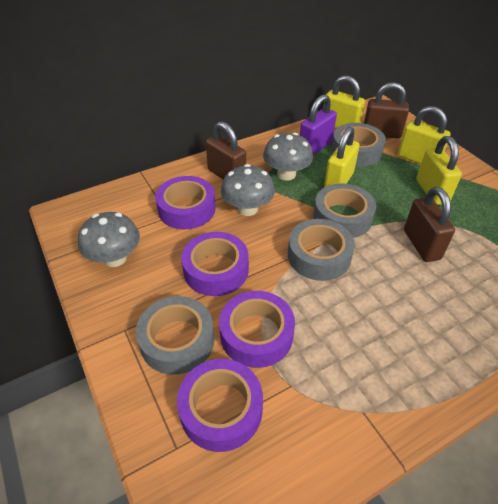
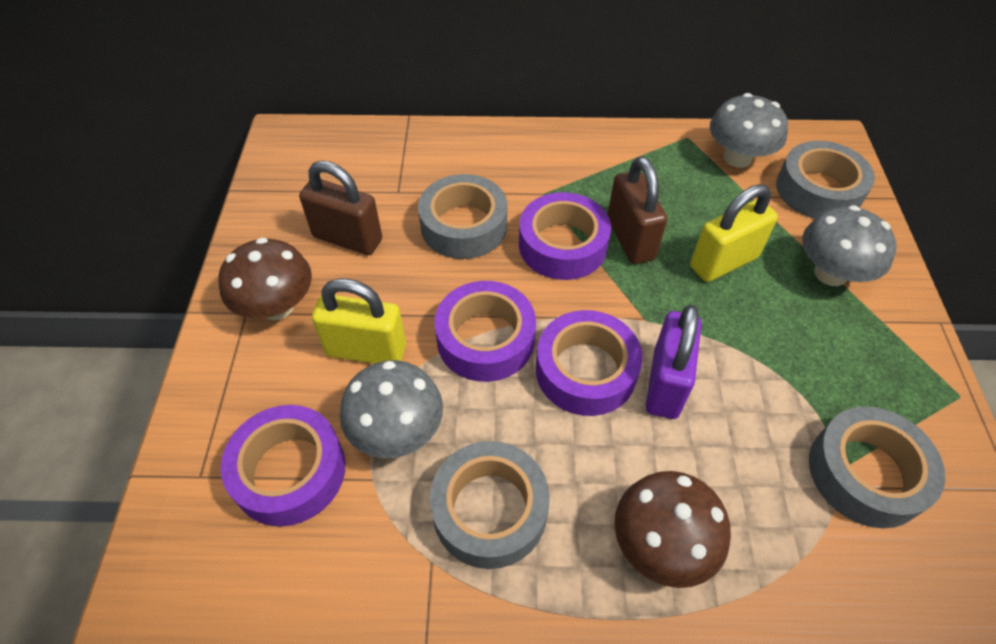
brown mushroom: 0 -> 2
brown padlock: 3 -> 2
yellow padlock: 4 -> 2

